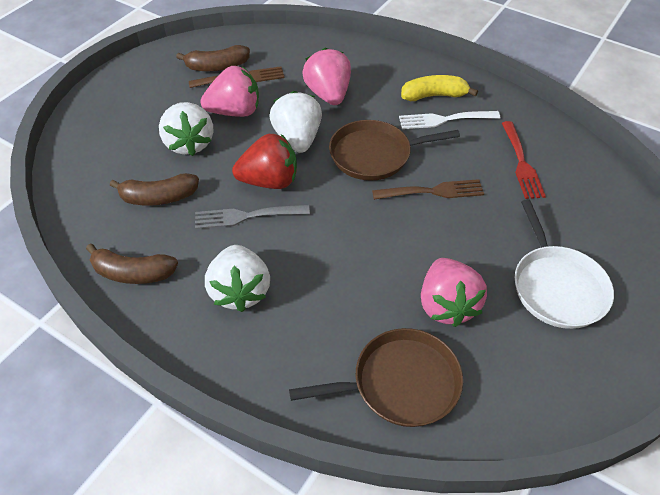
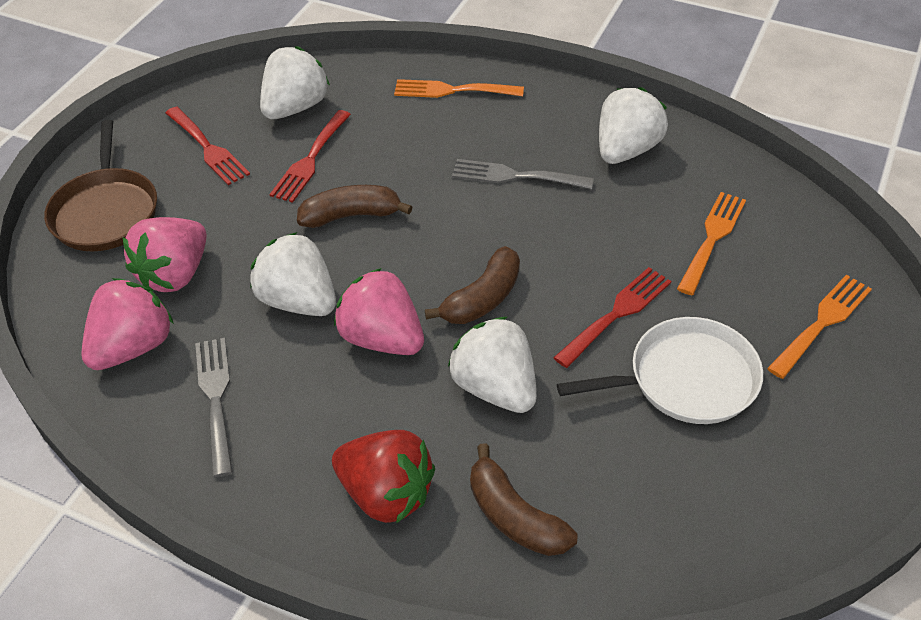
brown fork: 2 -> 0
brown pan: 2 -> 1
grey fork: 1 -> 2
orange fork: 0 -> 3
red fork: 1 -> 3
white fork: 1 -> 0
white strawberry: 3 -> 4
yellow banana: 1 -> 0

